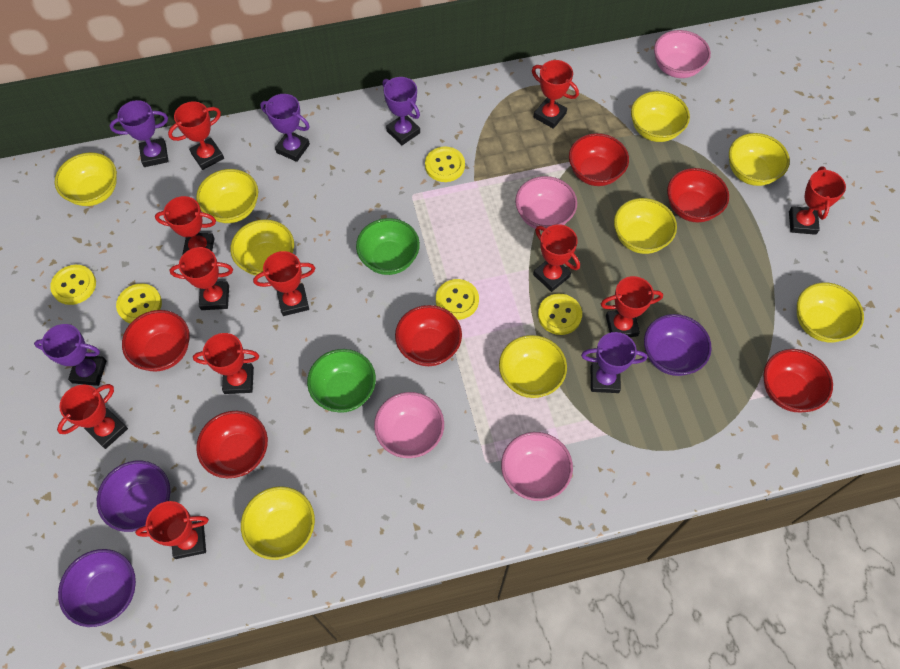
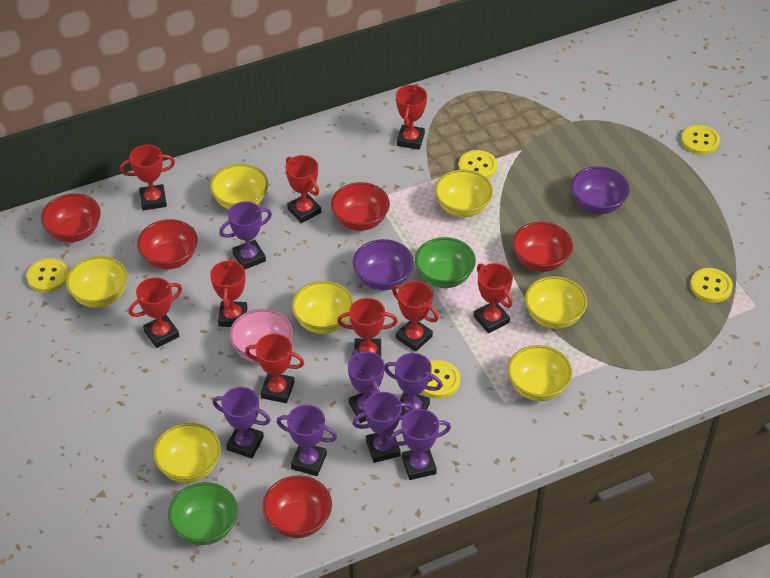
pink bowl: 4 -> 1
purple bowl: 3 -> 2
purple trophy: 5 -> 7
red bowl: 6 -> 5
red trophy: 11 -> 9
yellow bowl: 9 -> 7

